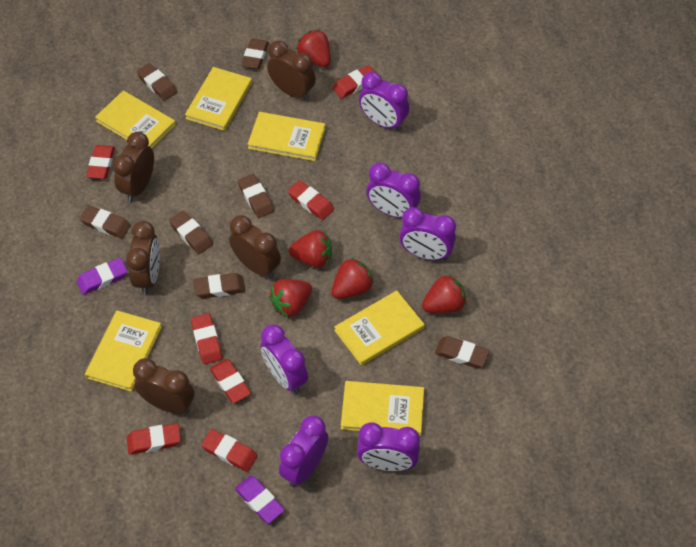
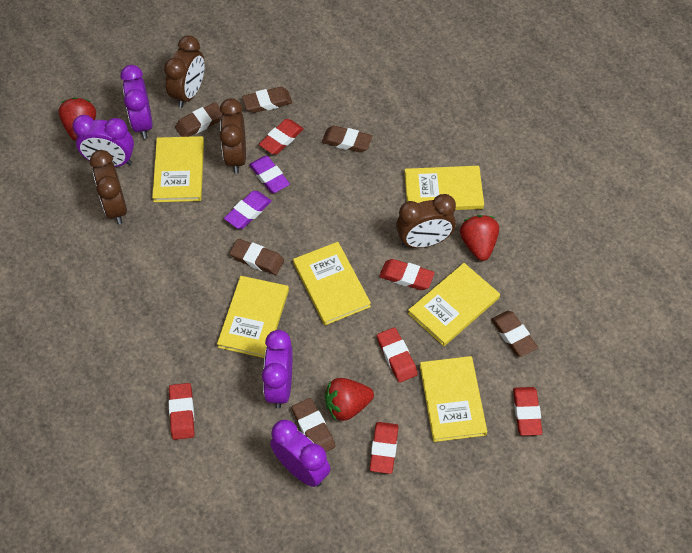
brown clock: 5 -> 4
brown eraser: 7 -> 6
purple clock: 6 -> 4
red eraser: 7 -> 6
red strawberry: 5 -> 3

